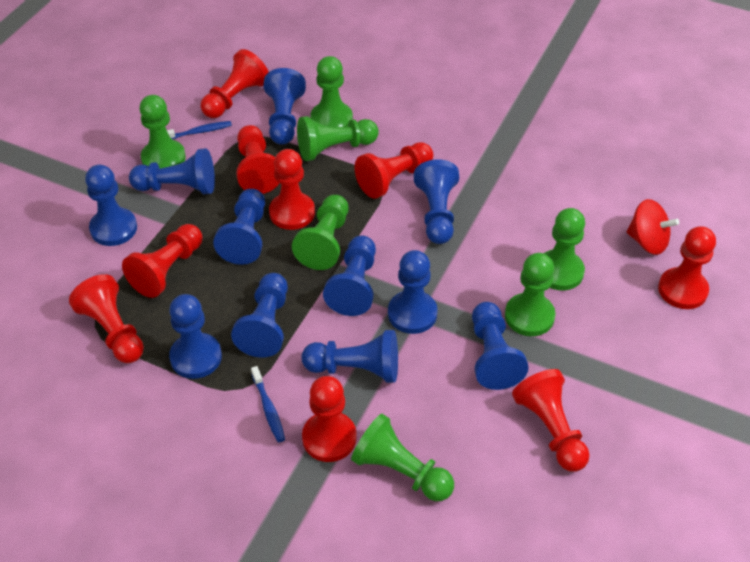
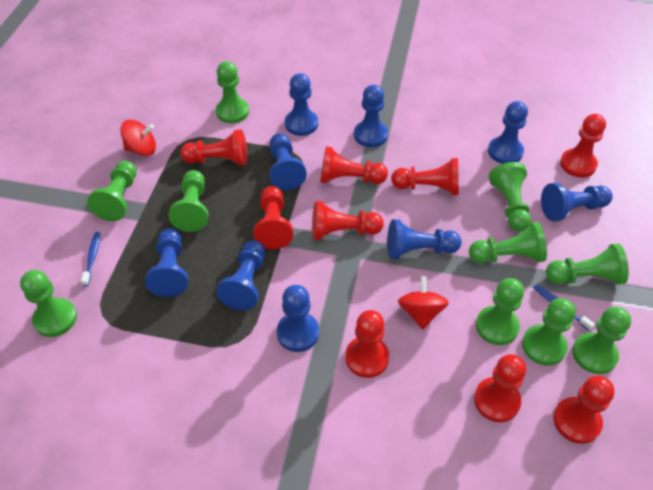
blue pawn: 11 -> 9
green pawn: 7 -> 10
red spinning top: 1 -> 2

